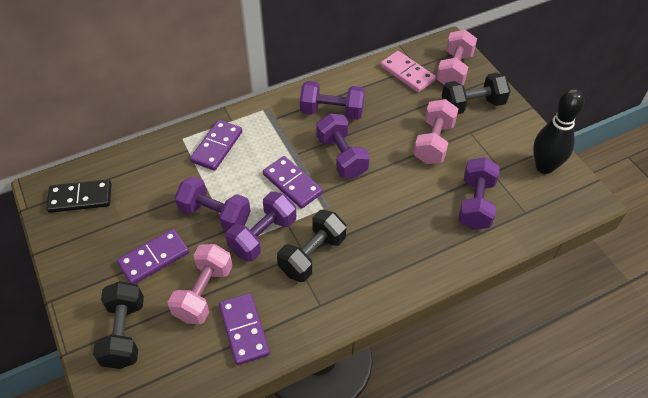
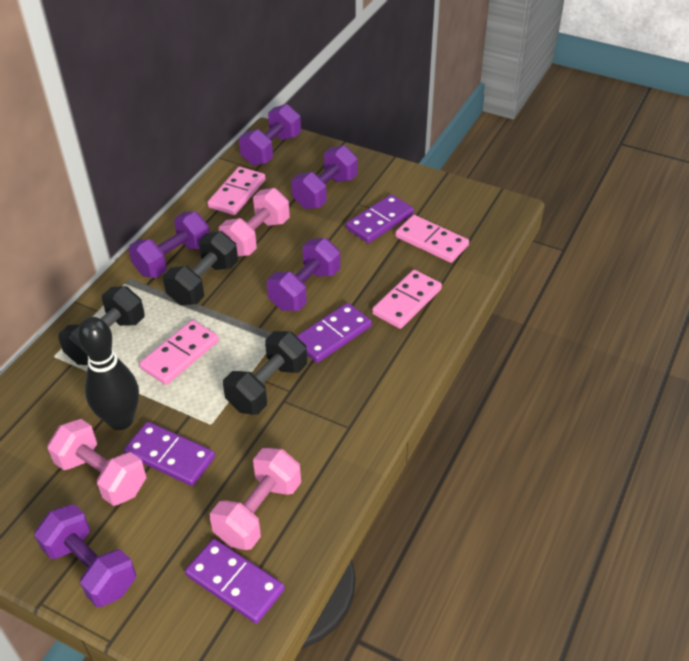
black domino: 1 -> 0
pink domino: 1 -> 4

